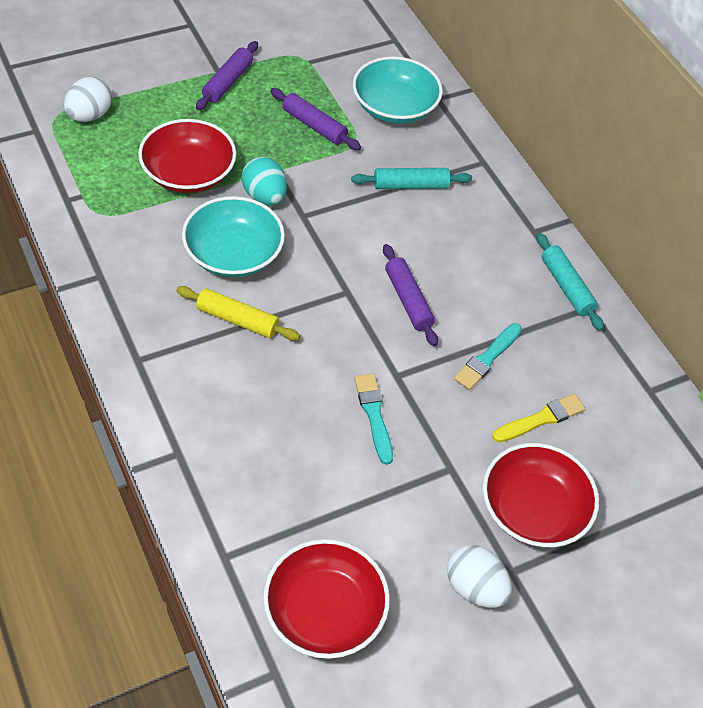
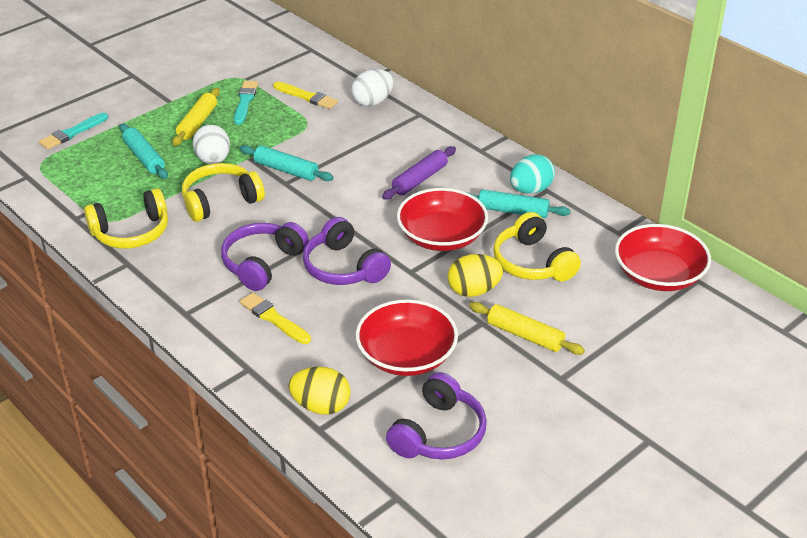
purple headphones: 0 -> 3
purple rolling pin: 3 -> 1
turquoise bowl: 2 -> 0
turquoise rolling pin: 2 -> 3
yellow brush: 1 -> 2
yellow egg: 0 -> 2
yellow headphones: 0 -> 3
yellow rolling pin: 1 -> 2

